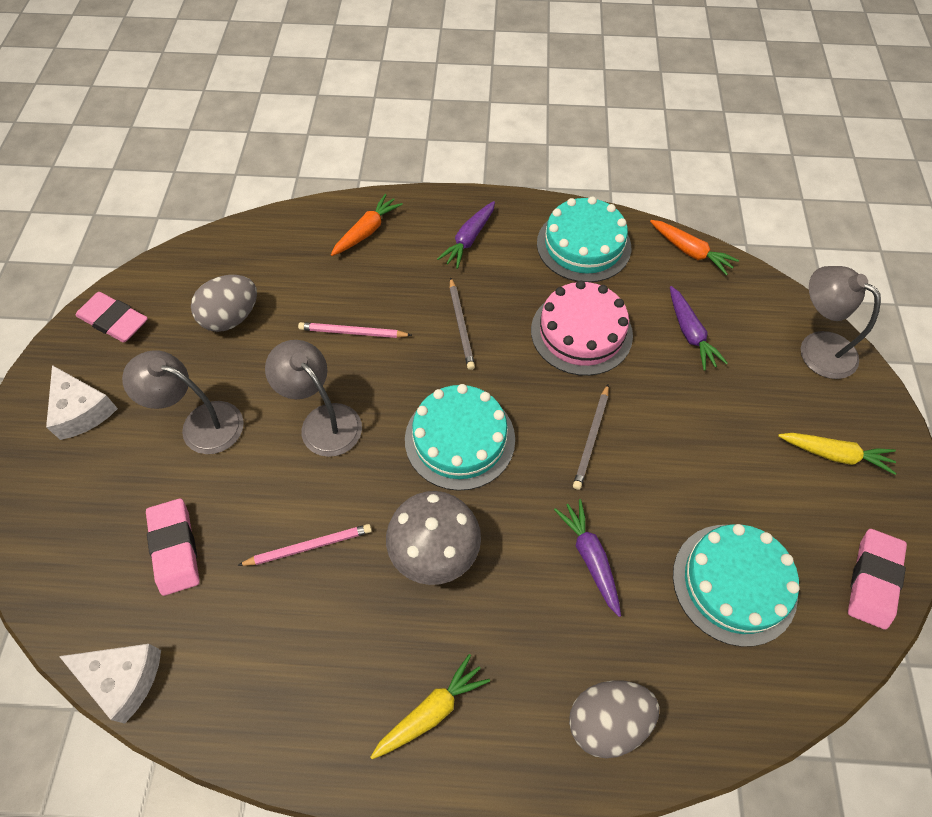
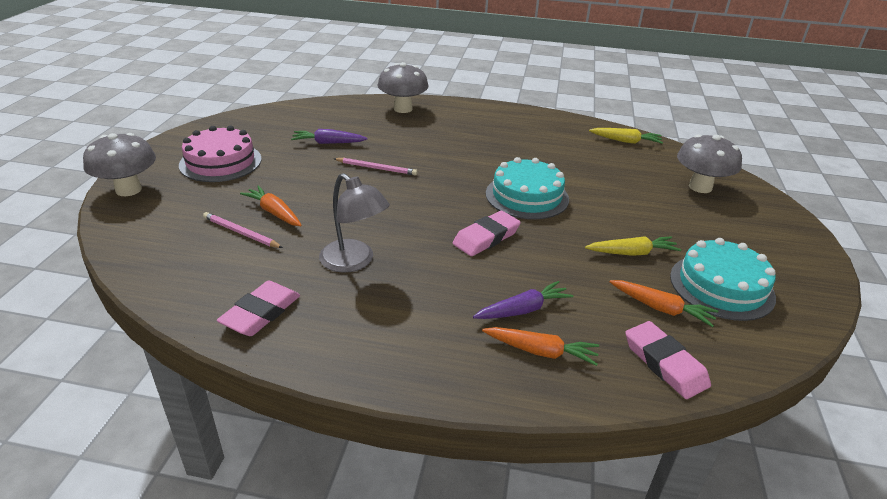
grey egg: 2 -> 0
grey lamp: 3 -> 1
grey mushroom: 1 -> 3
grey pencil: 2 -> 0
orange carrot: 2 -> 3
purple carrot: 3 -> 2
turquoise cake: 3 -> 2
white cheese: 2 -> 0

